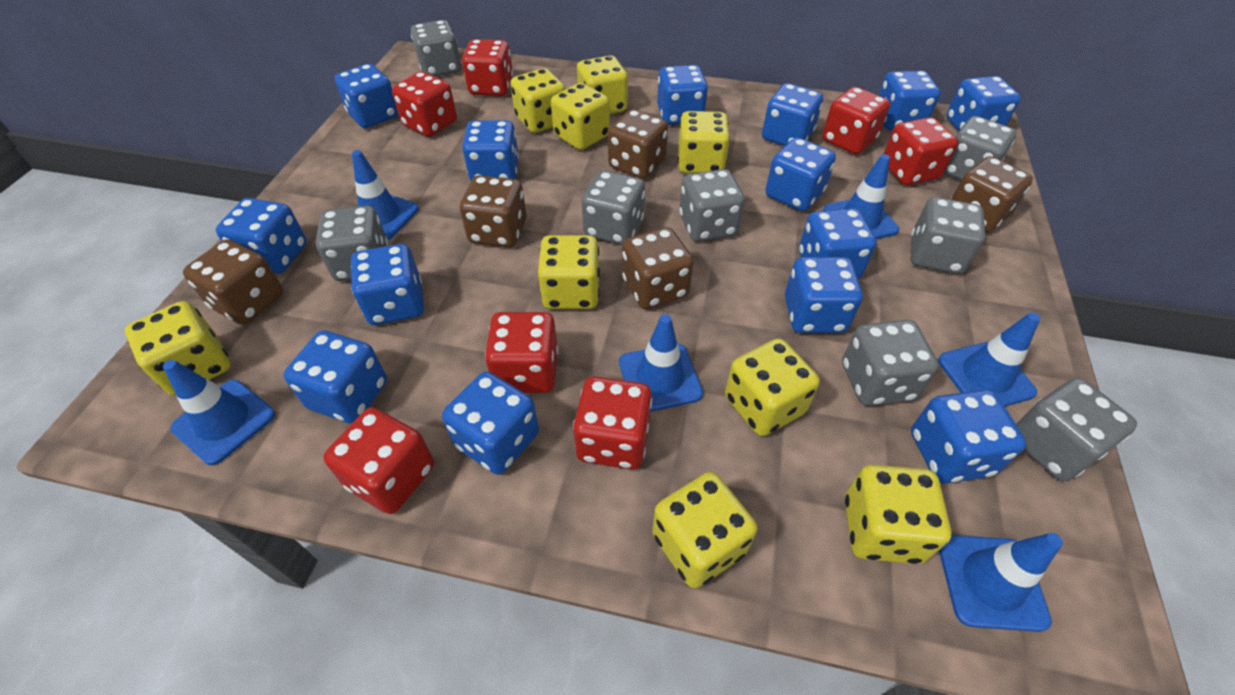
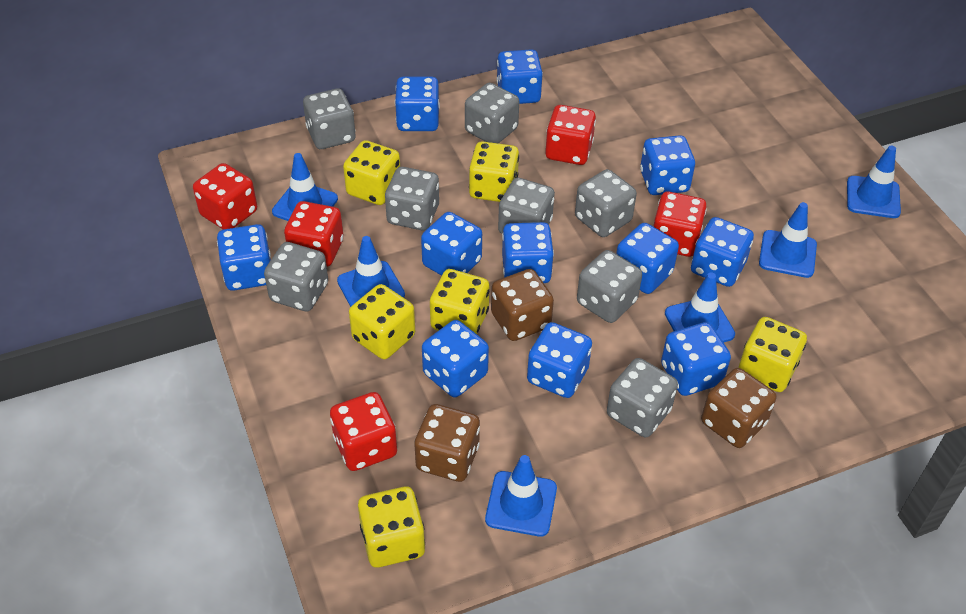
blue dice: 14 -> 11
brown dice: 5 -> 3
red dice: 7 -> 5
yellow dice: 9 -> 6

